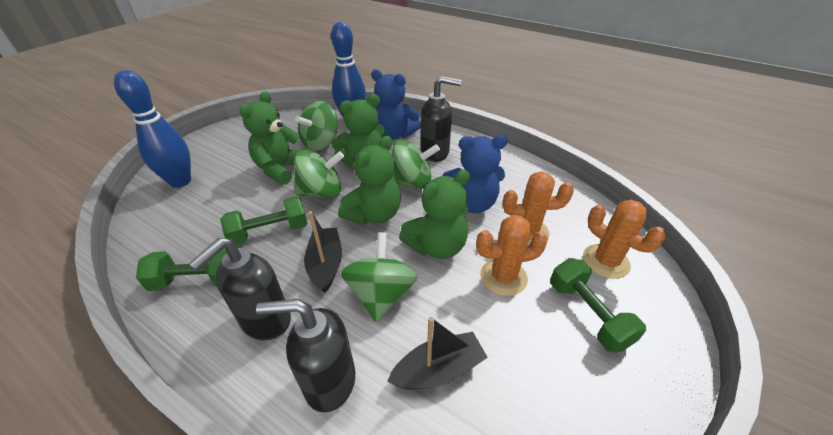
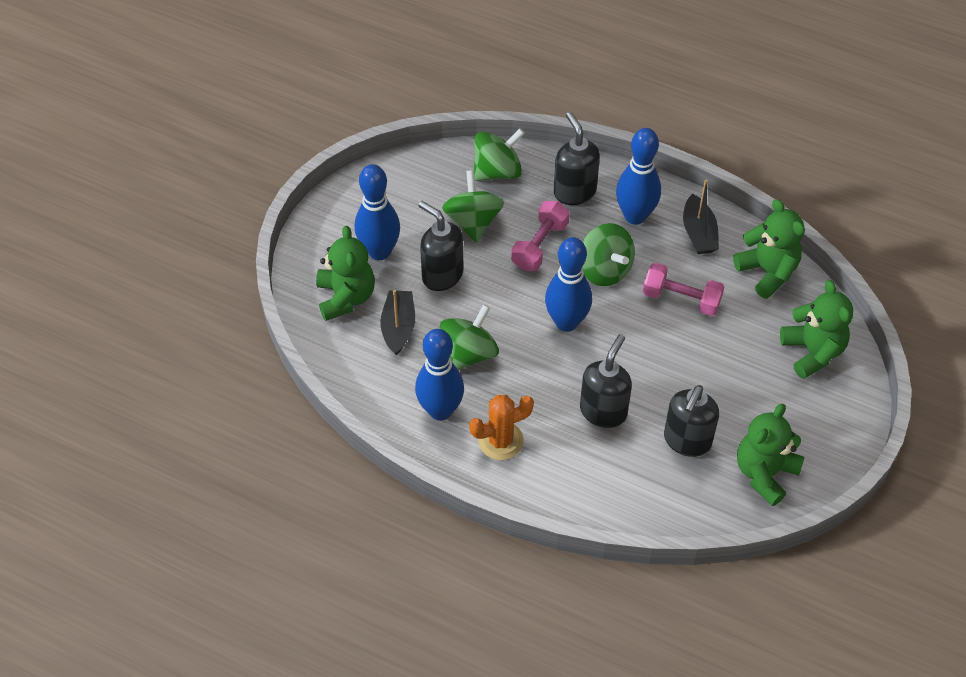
black soap dispenser: 3 -> 4
blue bowling pin: 2 -> 4
blue teddy bear: 2 -> 0
green dumbbell: 3 -> 0
orange cactus: 3 -> 1
pink dumbbell: 0 -> 2

